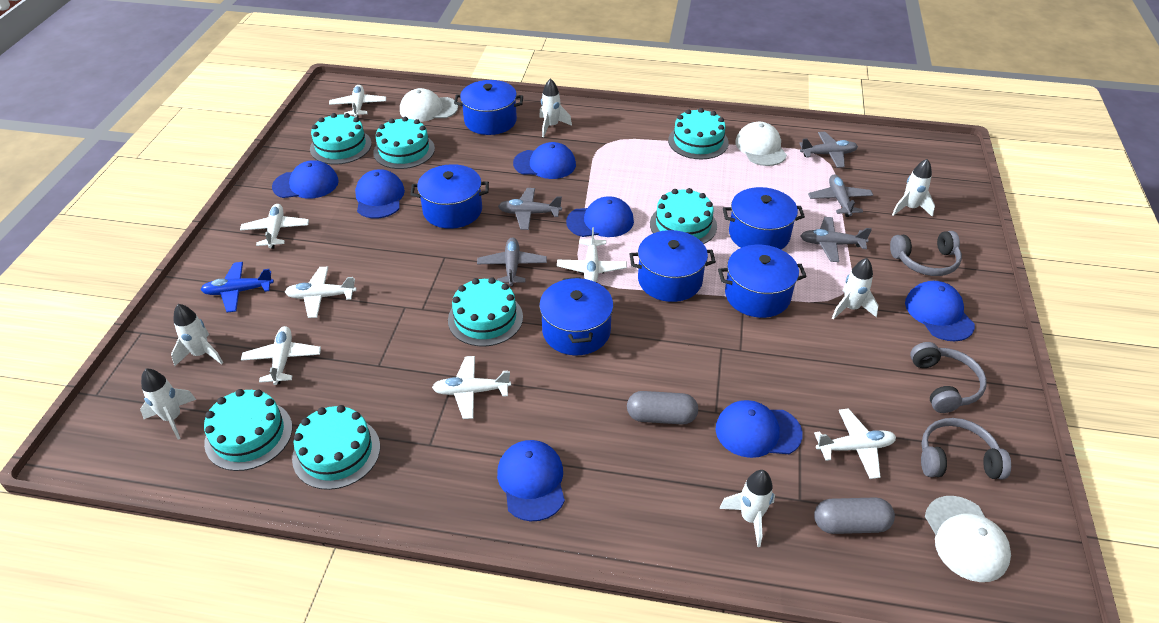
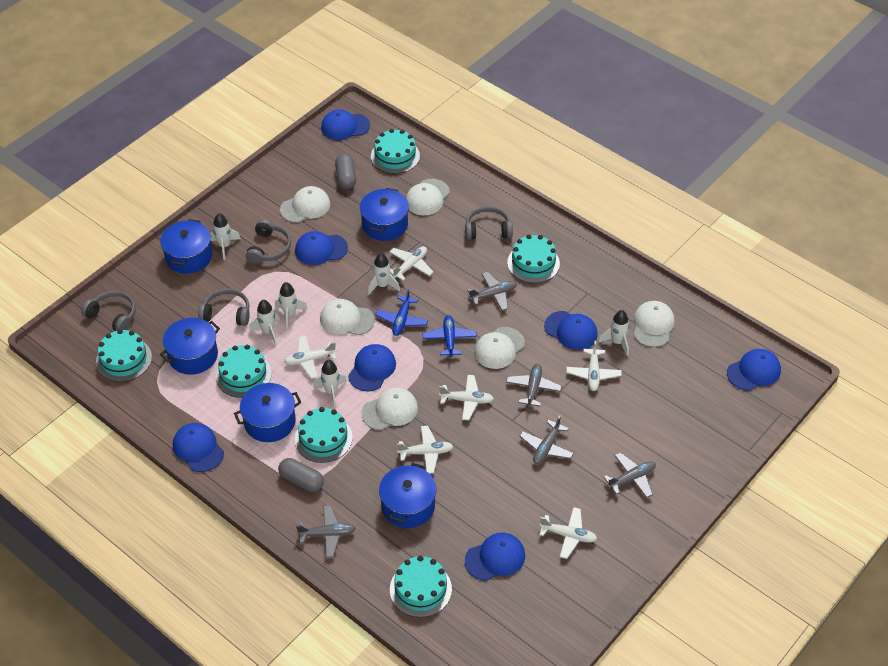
blue plane: 1 -> 2
blue pot: 6 -> 5
grey headphones: 3 -> 4
turquoise cake: 7 -> 6
white cap: 3 -> 6
white plane: 7 -> 6

